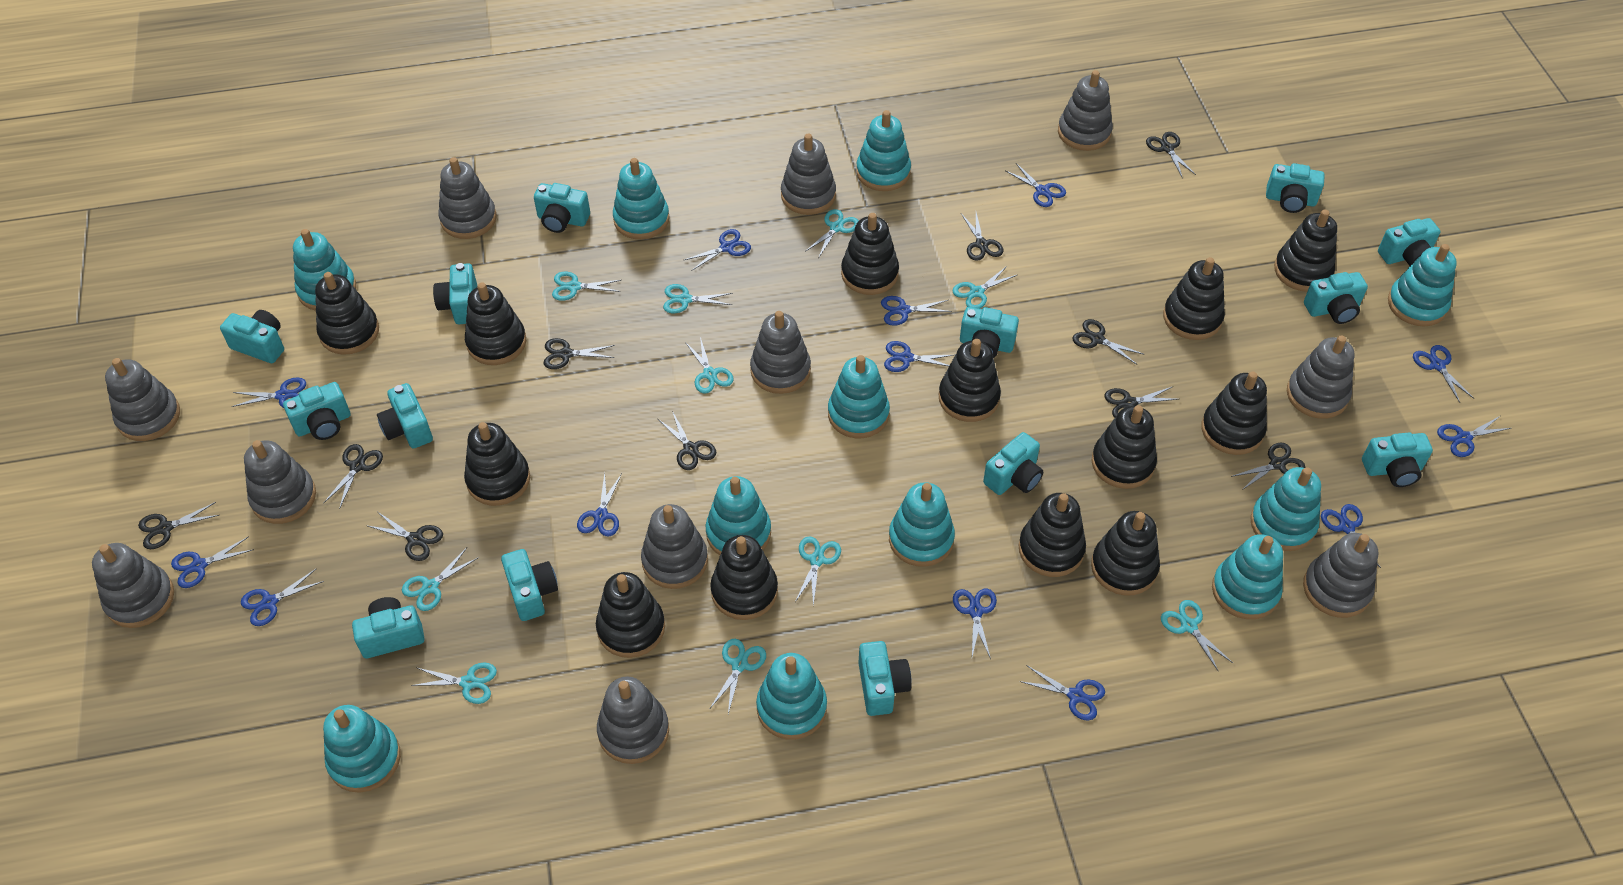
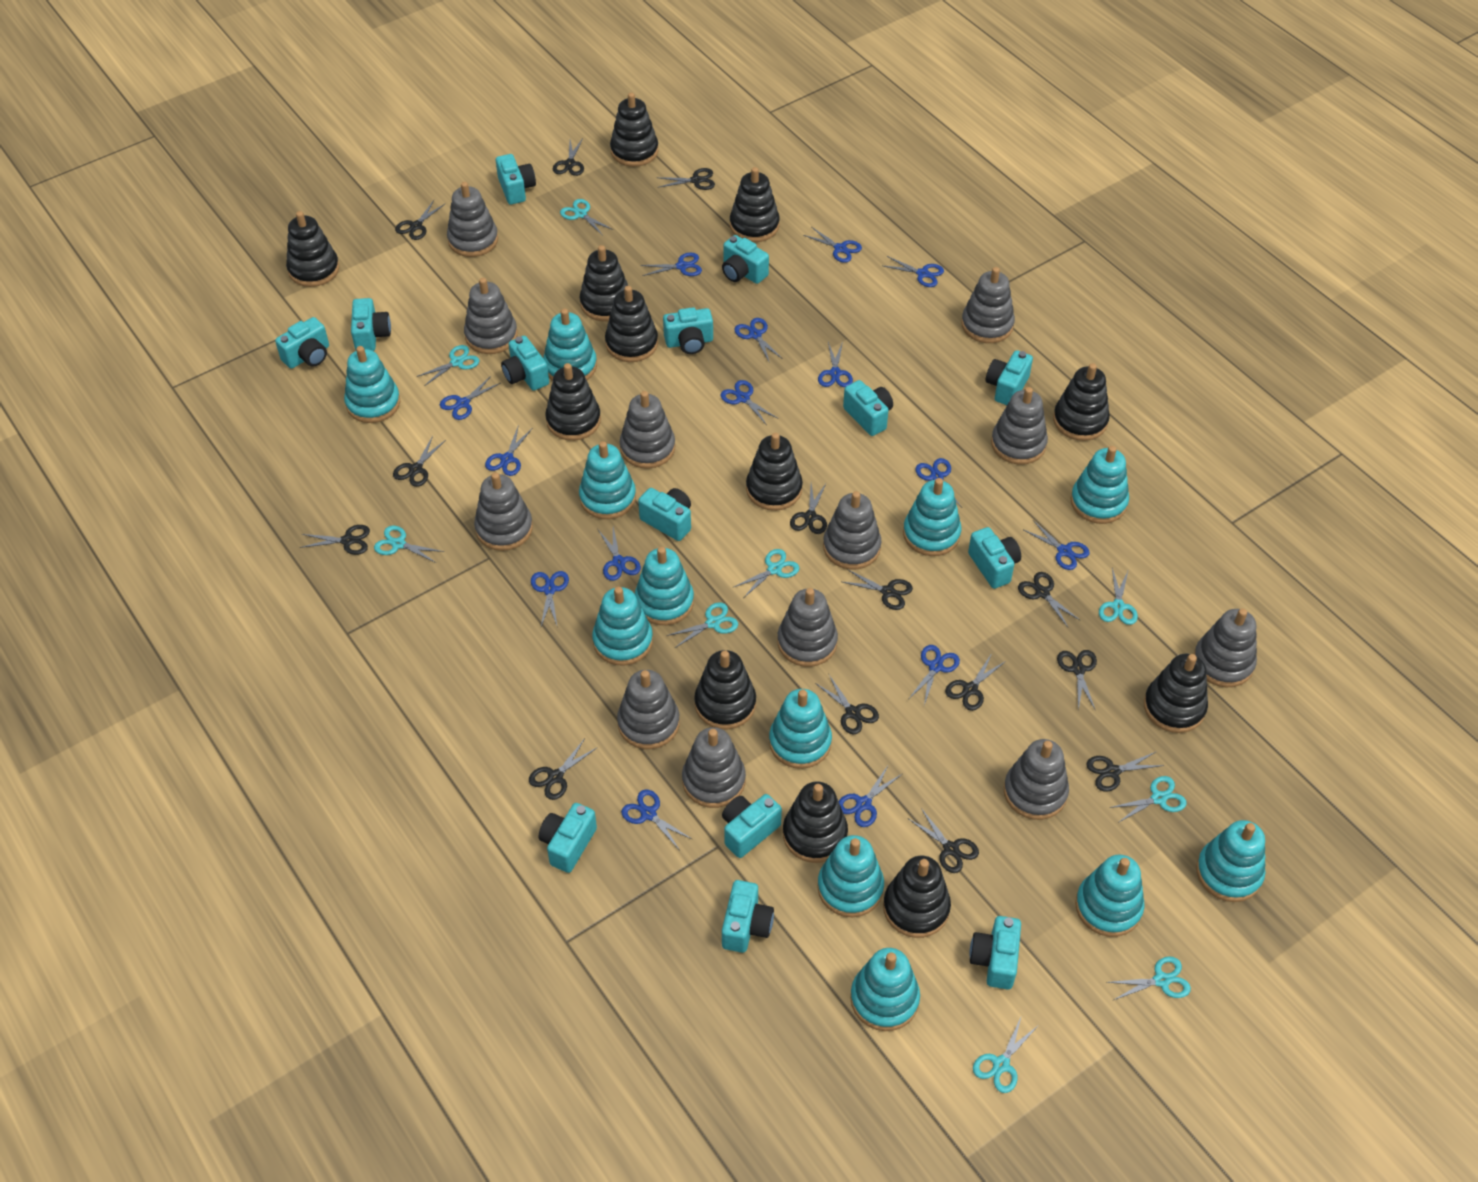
black scissors: 10 -> 14
black stacking toy: 13 -> 12
blue scissors: 13 -> 15
grey stacking toy: 11 -> 12
turquoise scissors: 10 -> 9
turquoise stacking toy: 11 -> 12

